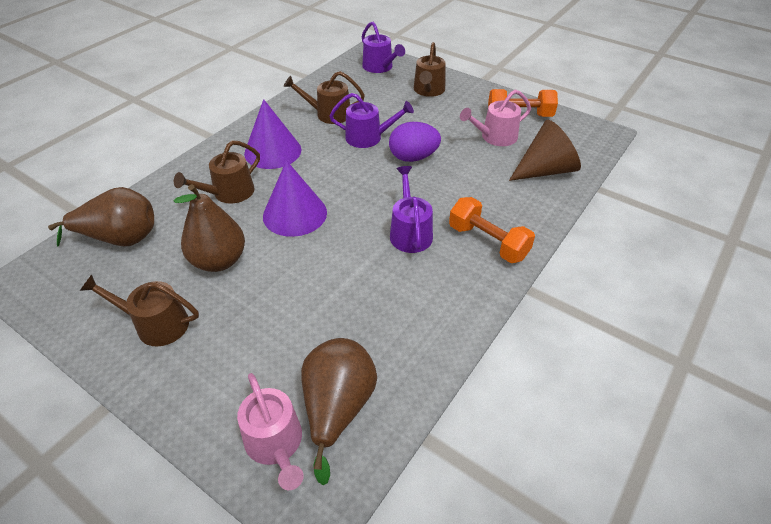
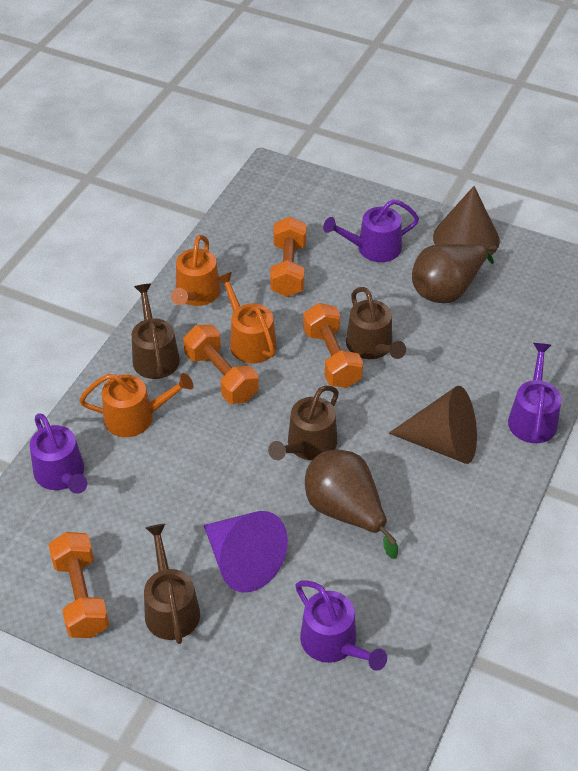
brown cone: 1 -> 2
brown pear: 3 -> 2
orange dumbbell: 2 -> 4
orange watering can: 0 -> 3
pink watering can: 2 -> 0
purple cone: 2 -> 1
purple egg: 1 -> 0
purple watering can: 3 -> 4

